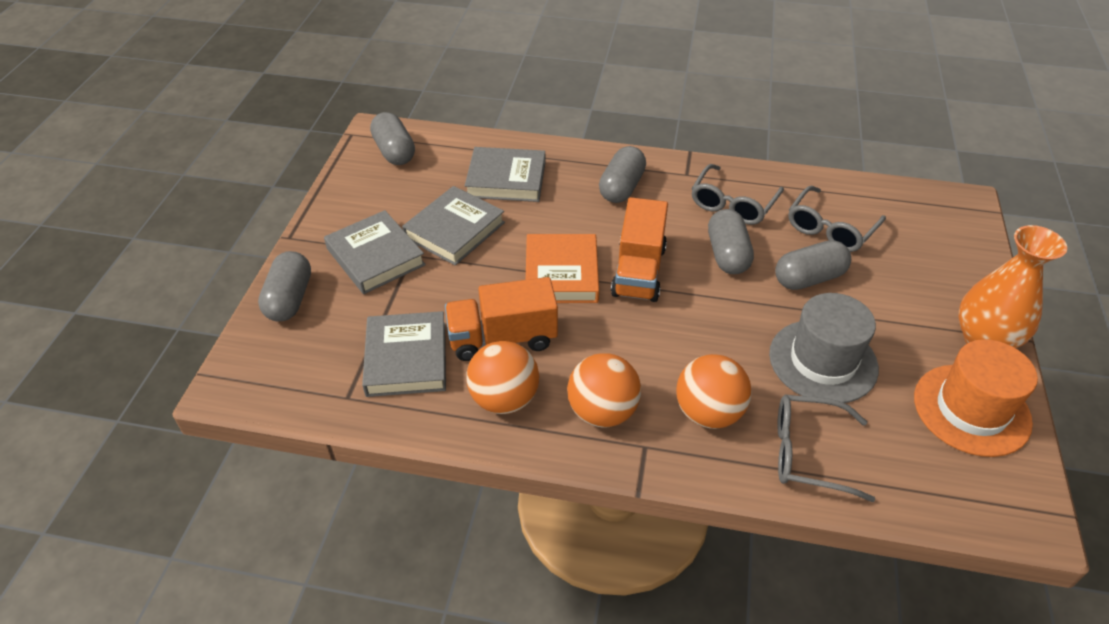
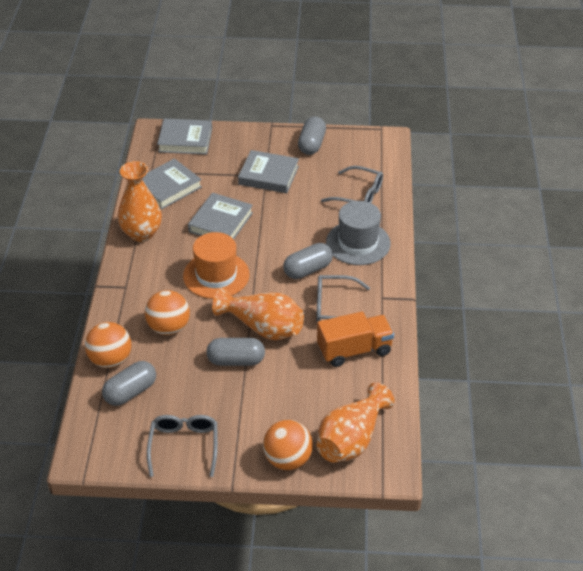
grey capsule: 5 -> 4
orange book: 1 -> 0
orange truck: 2 -> 1
orange vase: 1 -> 3

